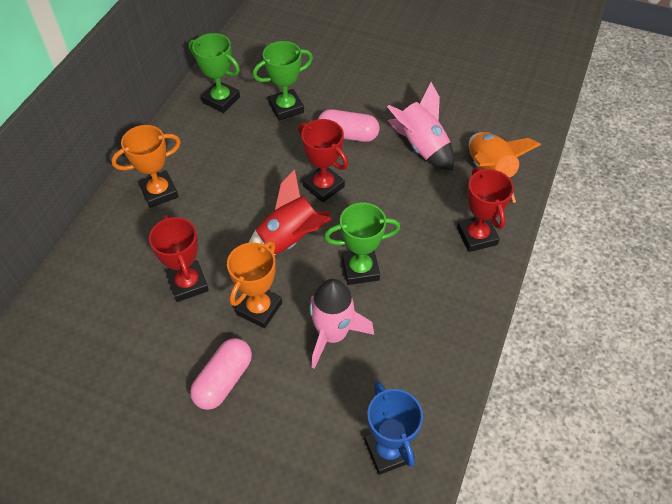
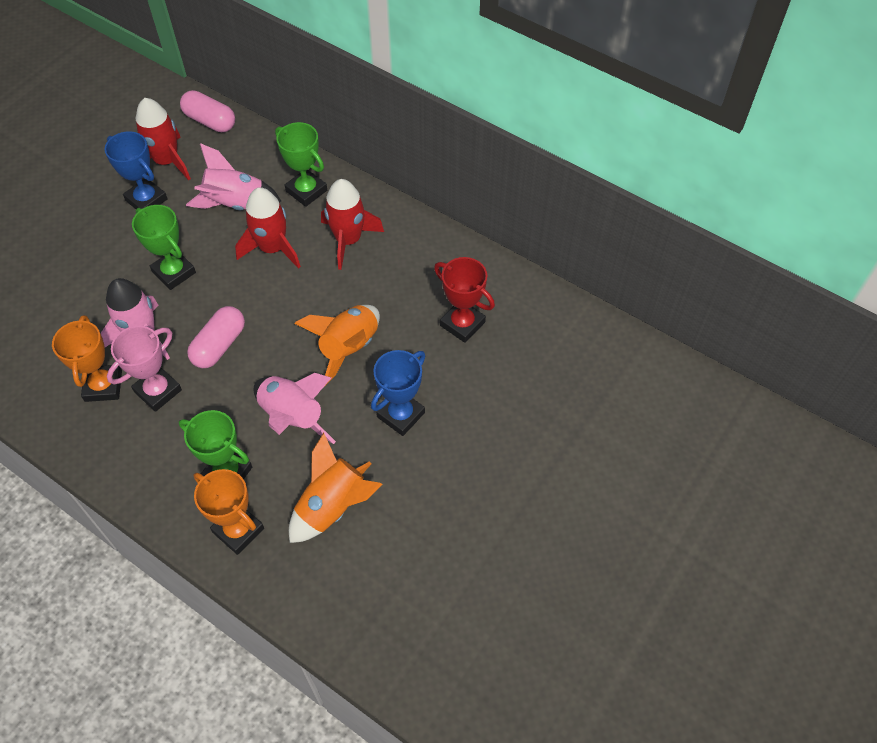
blue trophy: 1 -> 2
orange rocket: 1 -> 2
pink rocket: 2 -> 3
pink trophy: 0 -> 1
red rocket: 1 -> 3
red trophy: 3 -> 1

